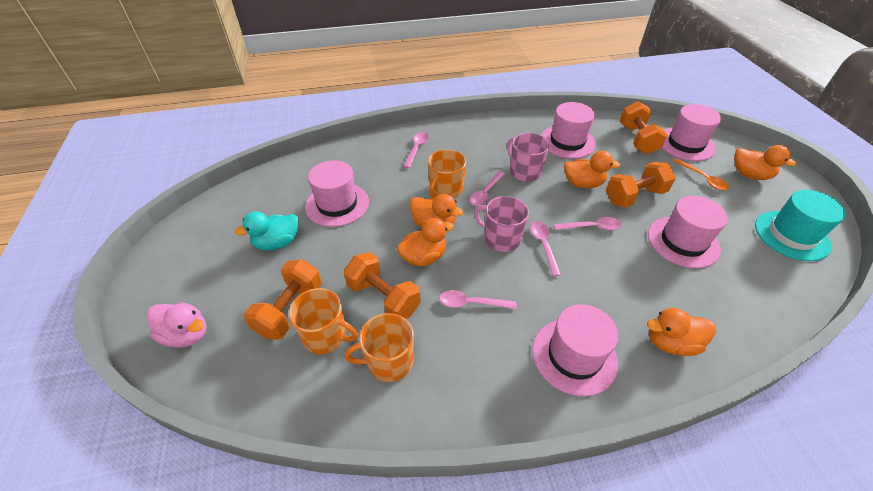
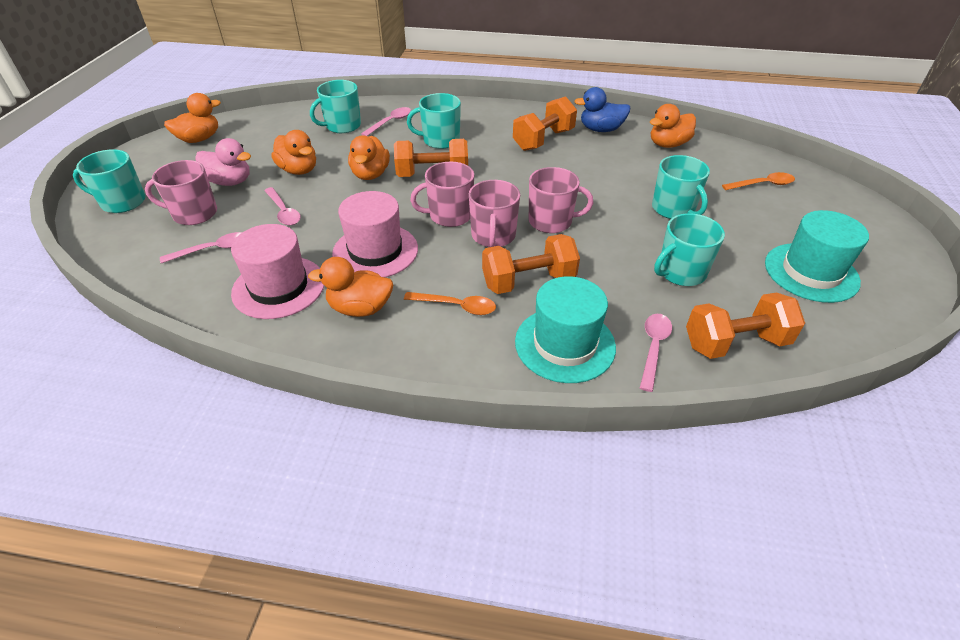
blue duck: 0 -> 1
orange mug: 3 -> 0
orange spoon: 1 -> 2
pink hat: 5 -> 2
pink mug: 2 -> 4
pink spoon: 5 -> 4
turquoise duck: 1 -> 0
turquoise hat: 1 -> 2
turquoise mug: 0 -> 5

